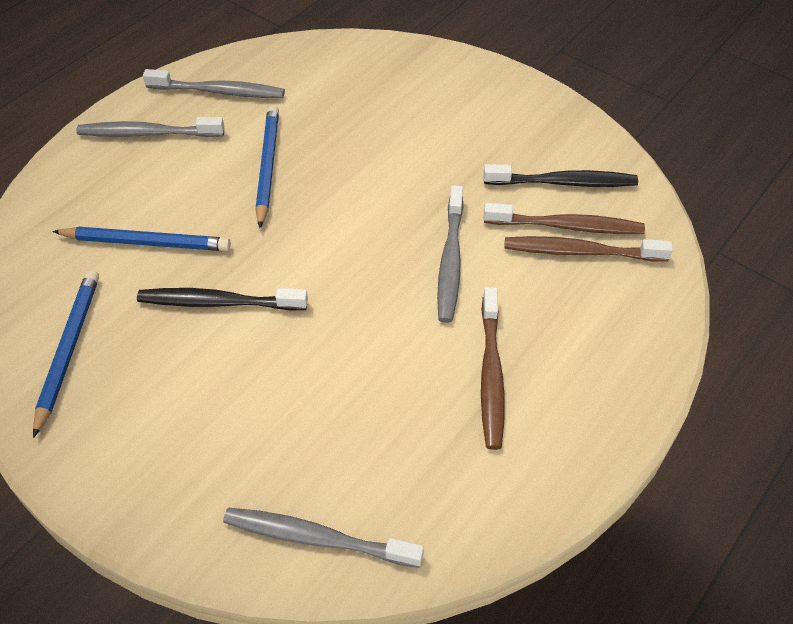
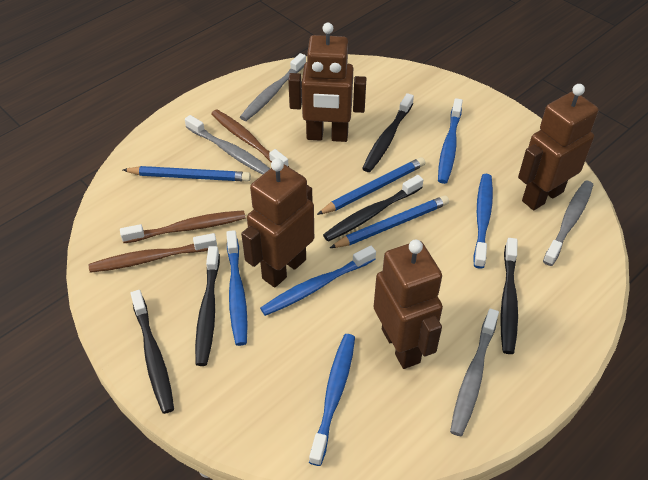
black toothbrush: 2 -> 5
blue toothbrush: 0 -> 5
brown robot: 0 -> 4

